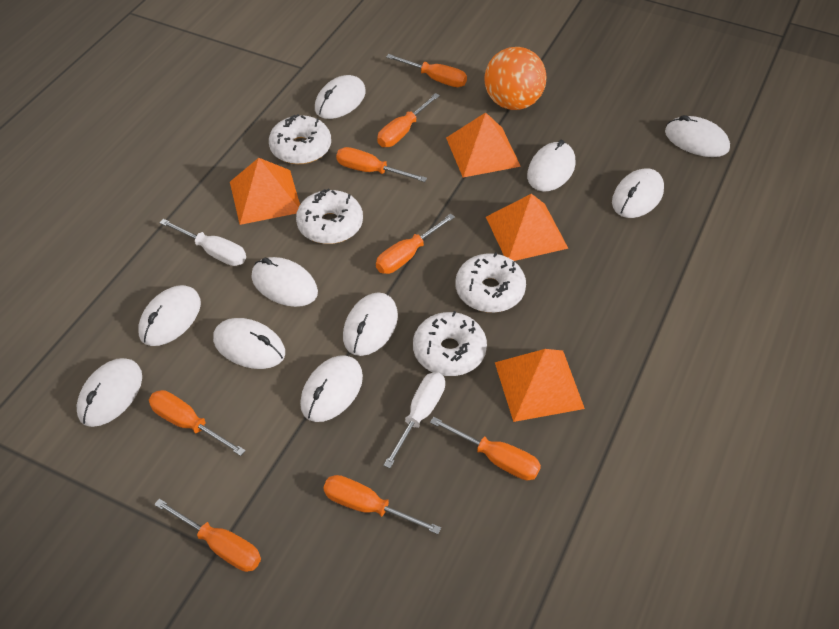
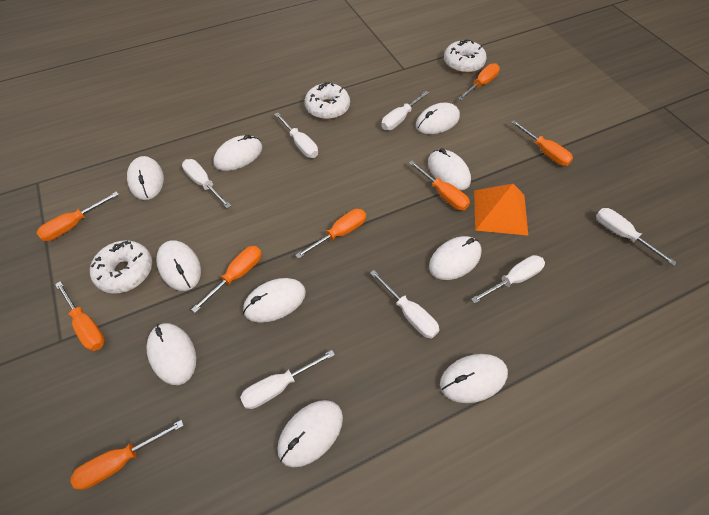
orange ball: 1 -> 0
orange pyramid: 4 -> 1
white donut: 4 -> 3
white screwdriver: 2 -> 7

